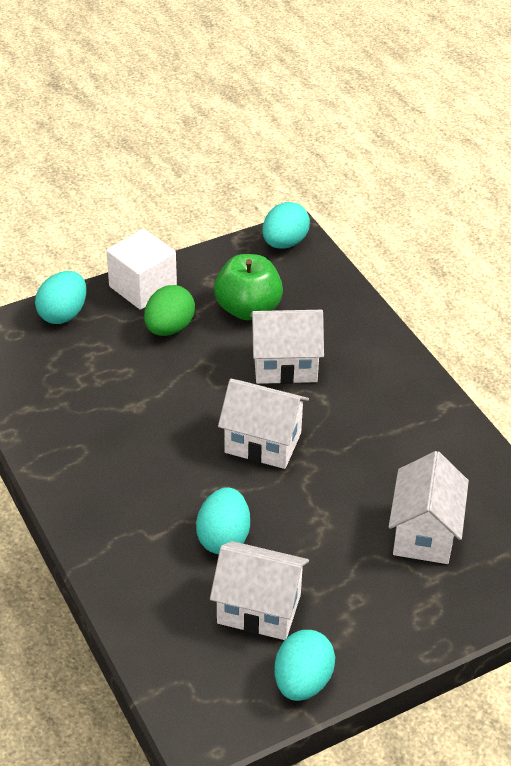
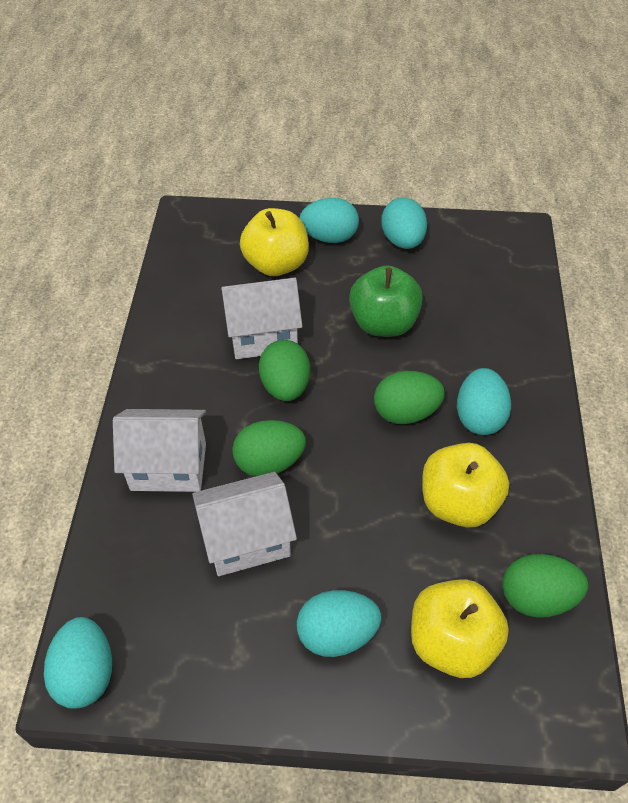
green egg: 1 -> 4
turquoise egg: 4 -> 5
white cube: 1 -> 0
white house: 4 -> 3
yellow apple: 0 -> 3

